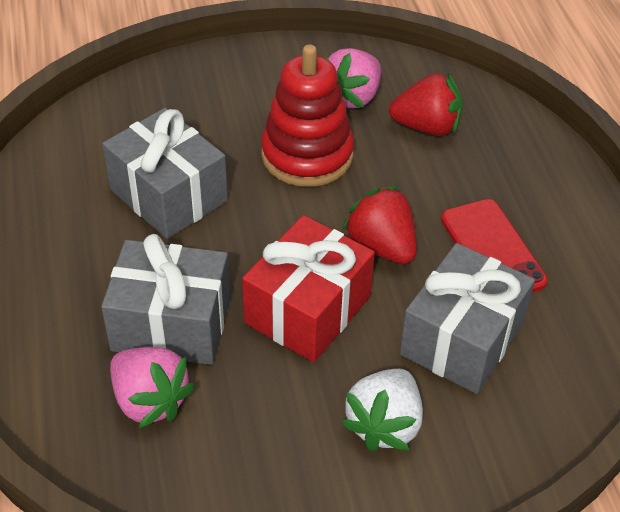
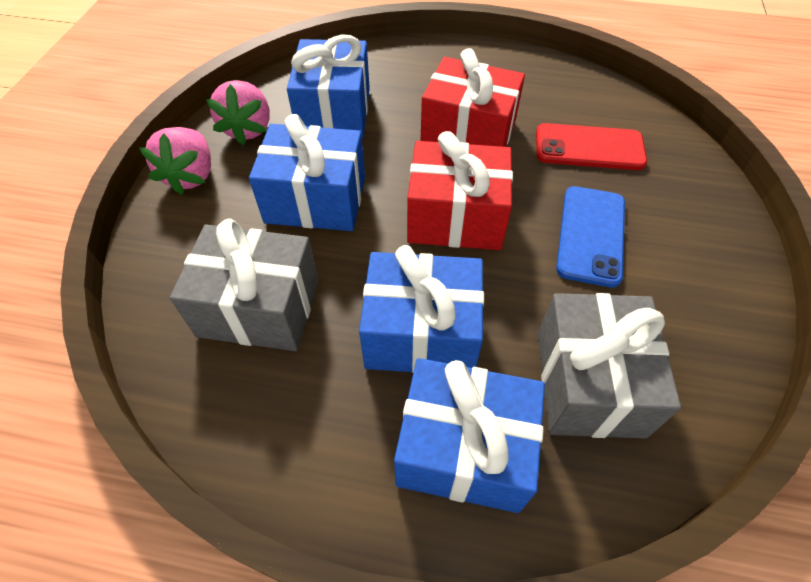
blue gift: 0 -> 4
blue phone: 0 -> 1
grey gift: 3 -> 2
red gift: 1 -> 2
red stacking toy: 1 -> 0
red strawberry: 2 -> 0
white strawberry: 1 -> 0

